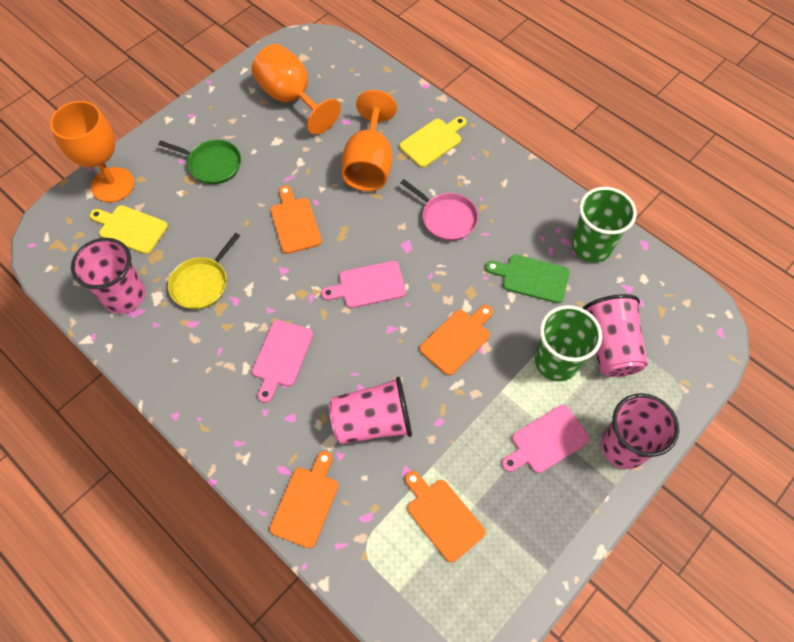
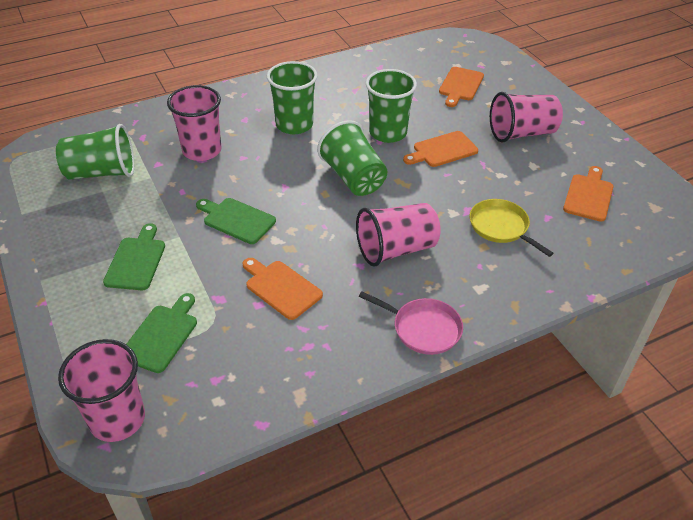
green cup: 2 -> 4
green cutting board: 1 -> 3
green pan: 1 -> 0
orange goblet: 3 -> 0
pink cutting board: 3 -> 0
yellow cutting board: 2 -> 0

